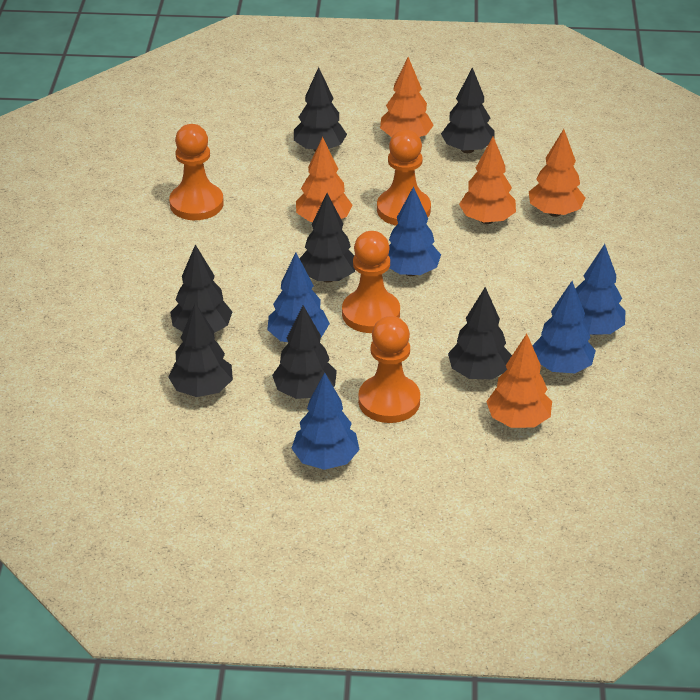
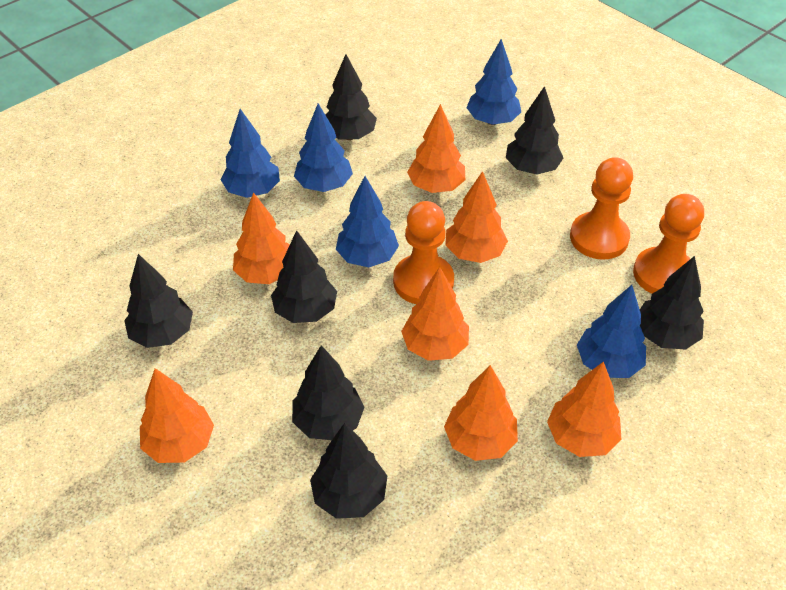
orange pawn: 4 -> 3
orange tree: 5 -> 7

